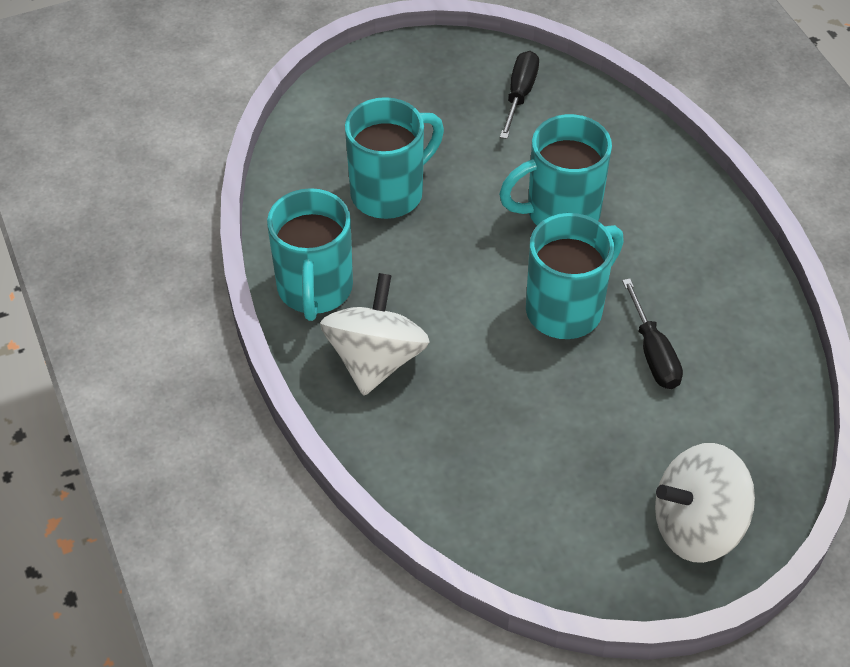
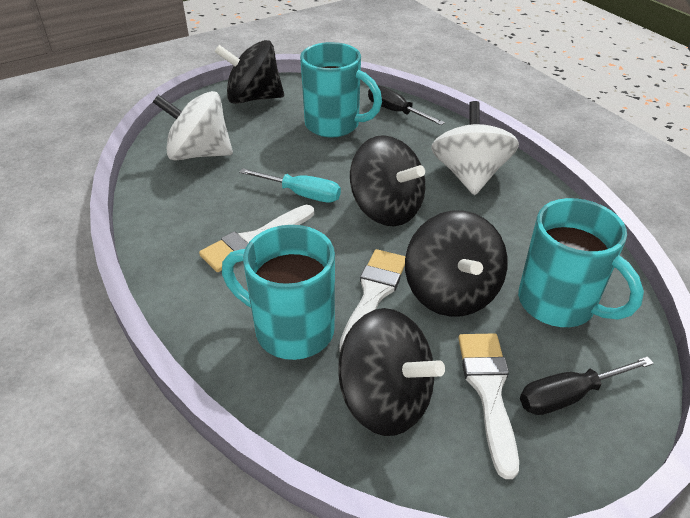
black spinning top: 0 -> 4
turquoise mug: 4 -> 3
turquoise screwdriver: 0 -> 1
white brush: 0 -> 3

